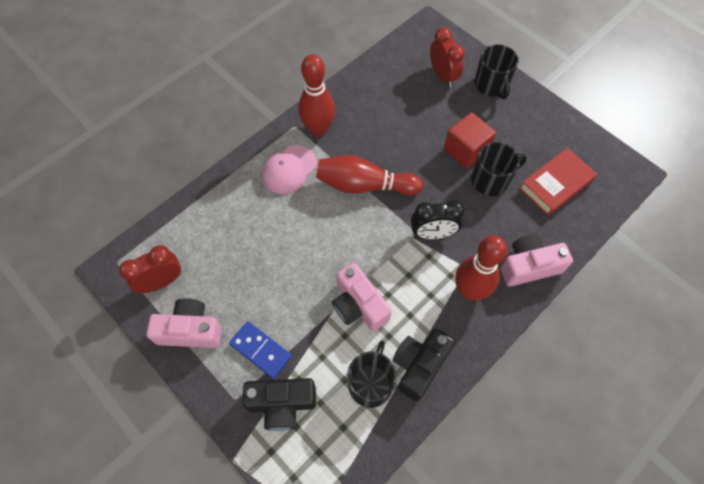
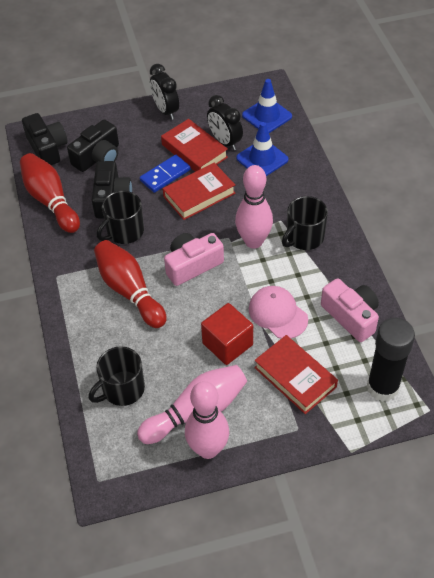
black camera: 2 -> 3
black clock: 1 -> 2
black glue stick: 0 -> 1
blue traffic cone: 0 -> 2
pink bowling pin: 0 -> 3
pink camera: 3 -> 2
red book: 1 -> 3
red bowling pin: 3 -> 2
red clock: 2 -> 0

